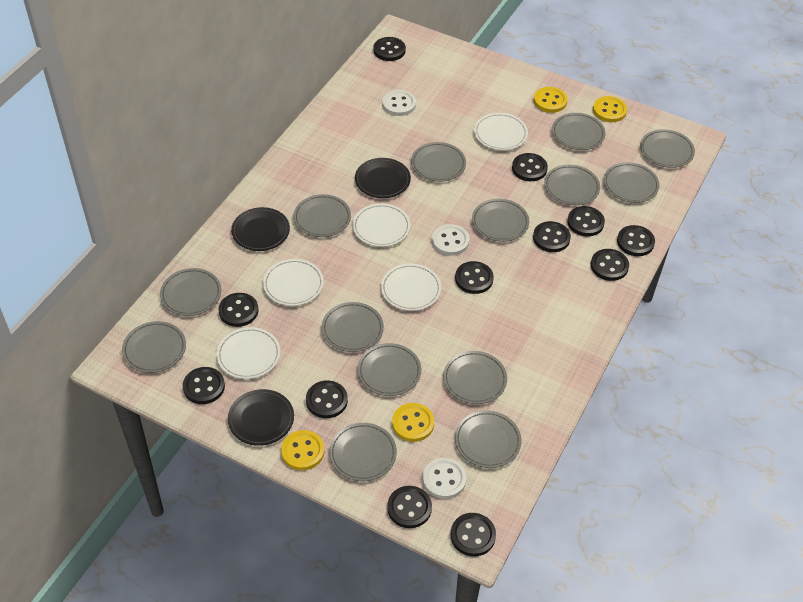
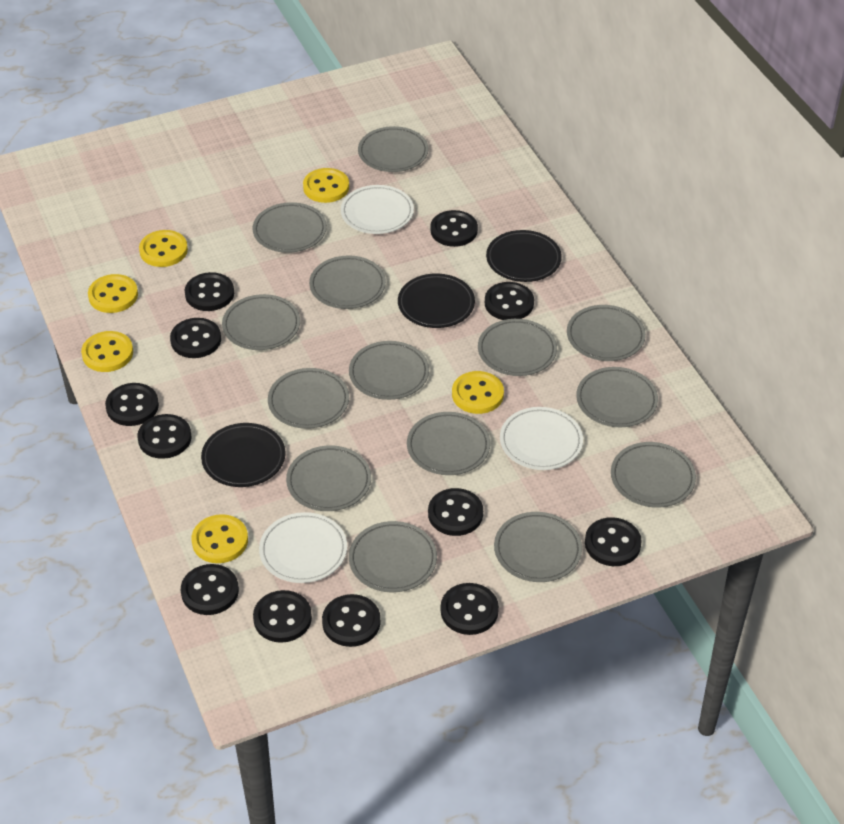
white button: 3 -> 0
white plate: 5 -> 3
yellow button: 4 -> 6

